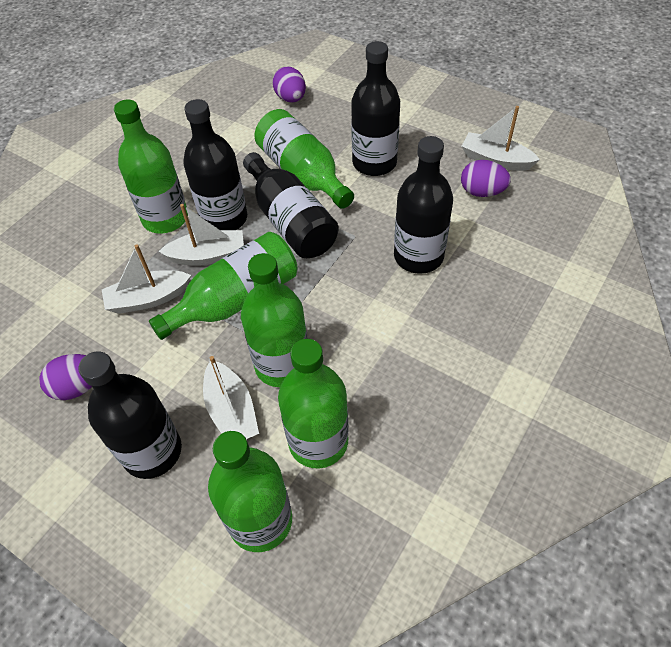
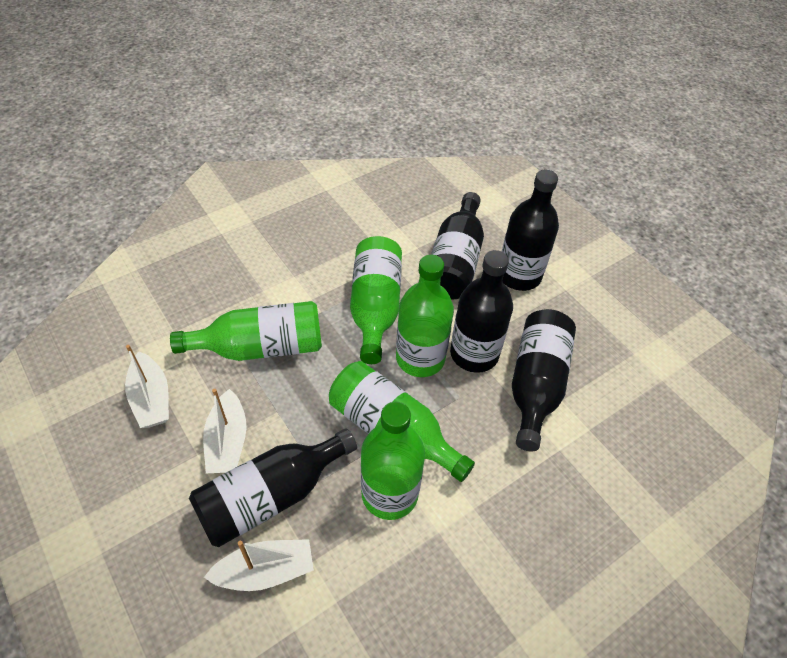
green bottle: 6 -> 5
purple egg: 3 -> 0
white boat: 4 -> 3

